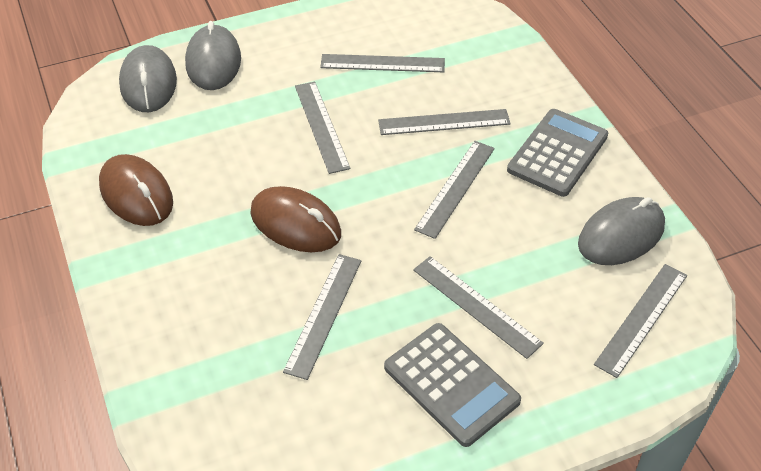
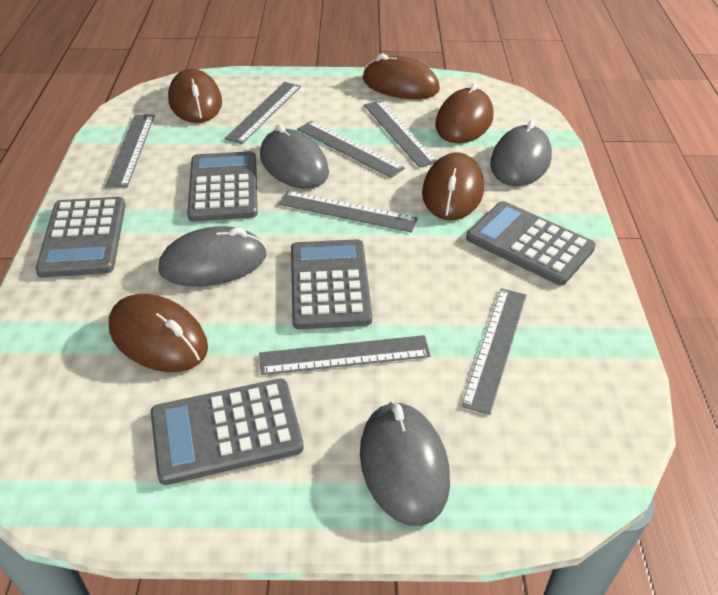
brown mouse: 2 -> 5
grey calculator: 2 -> 5
grey mouse: 3 -> 4

